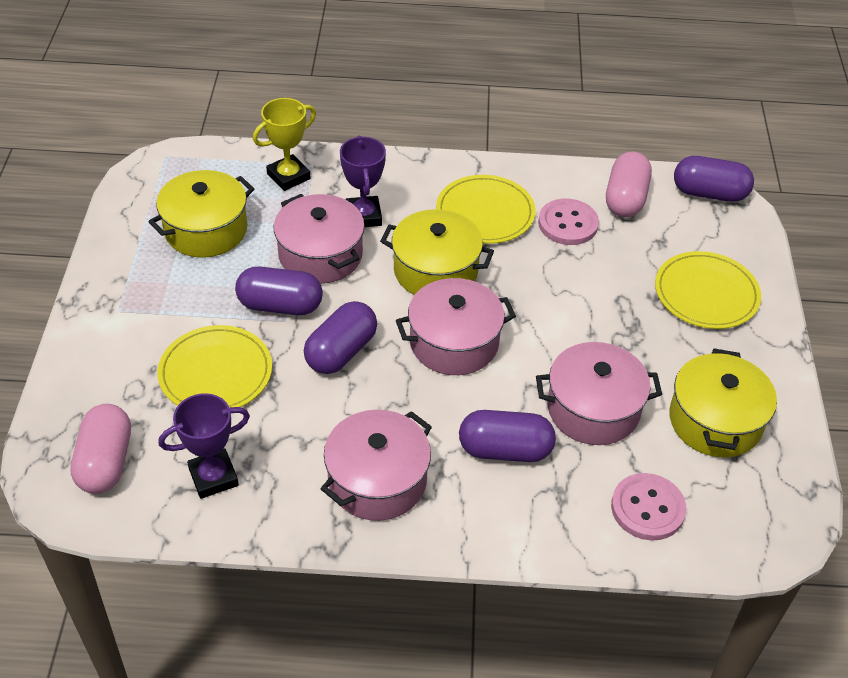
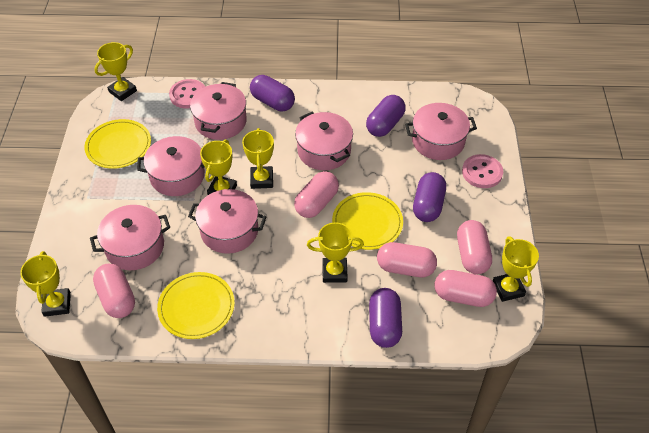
pink capsule: 2 -> 5
pink pot: 4 -> 6
purple trophy: 2 -> 0
yellow pot: 3 -> 0
yellow trophy: 1 -> 6

